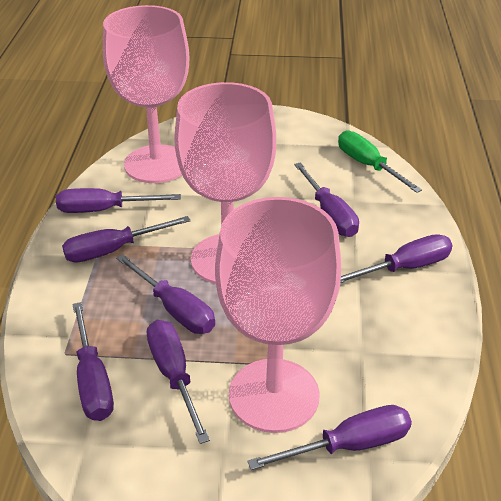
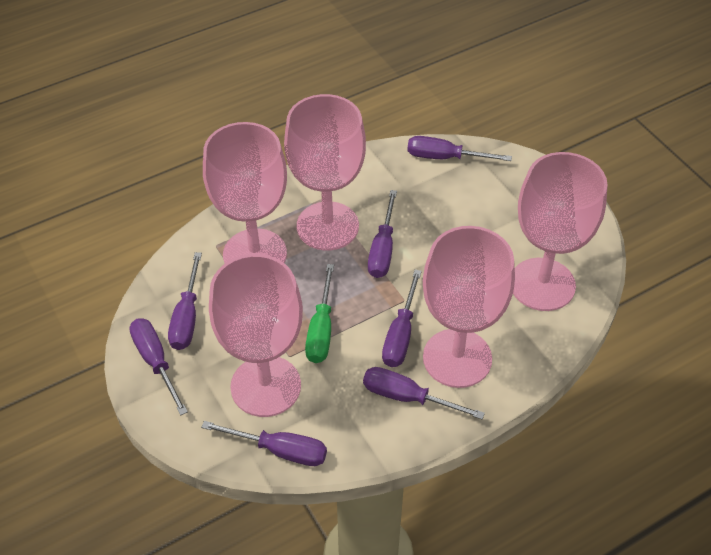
pink goblet: 3 -> 5
purple screwdriver: 8 -> 7

